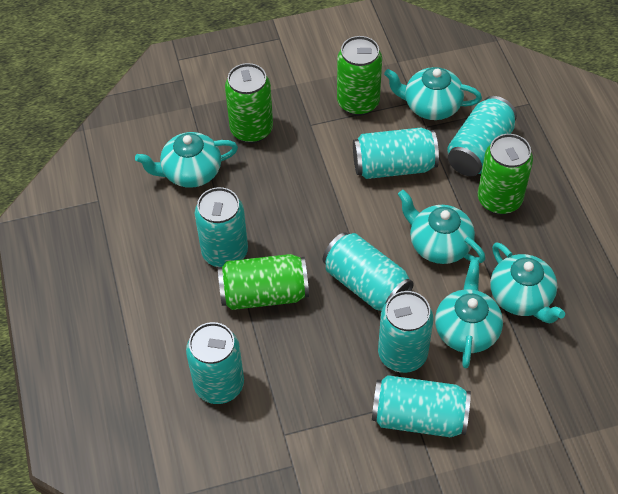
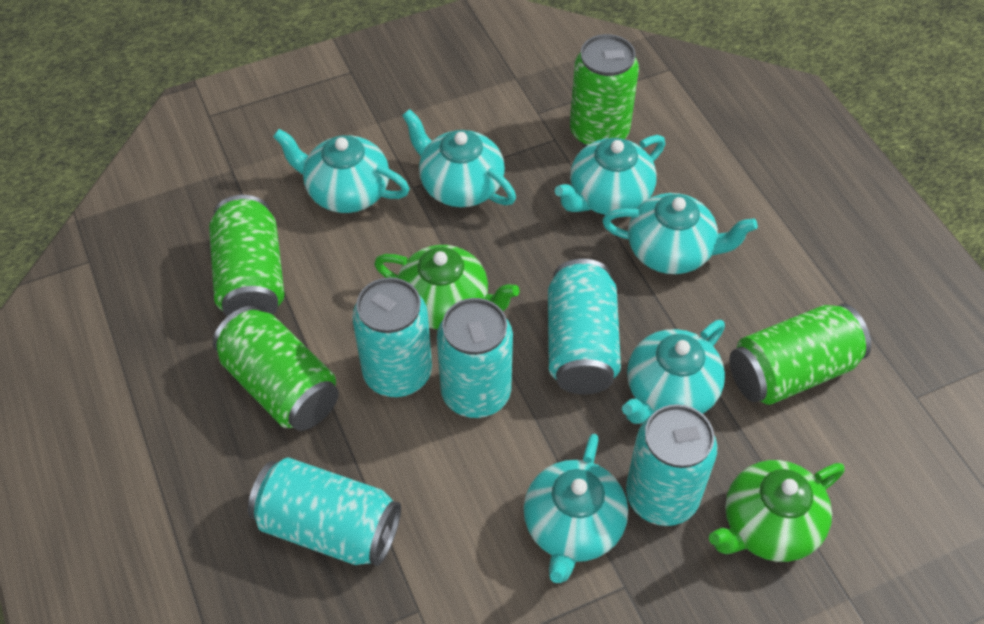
green teapot: 0 -> 2
turquoise can: 7 -> 5
turquoise teapot: 5 -> 6

